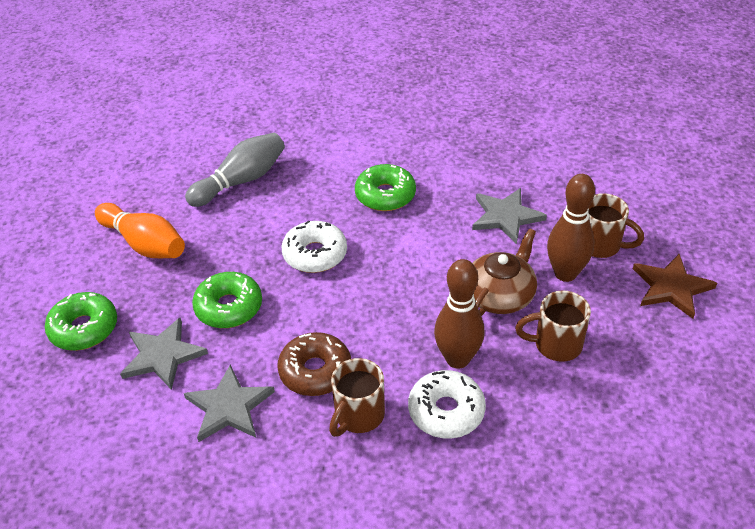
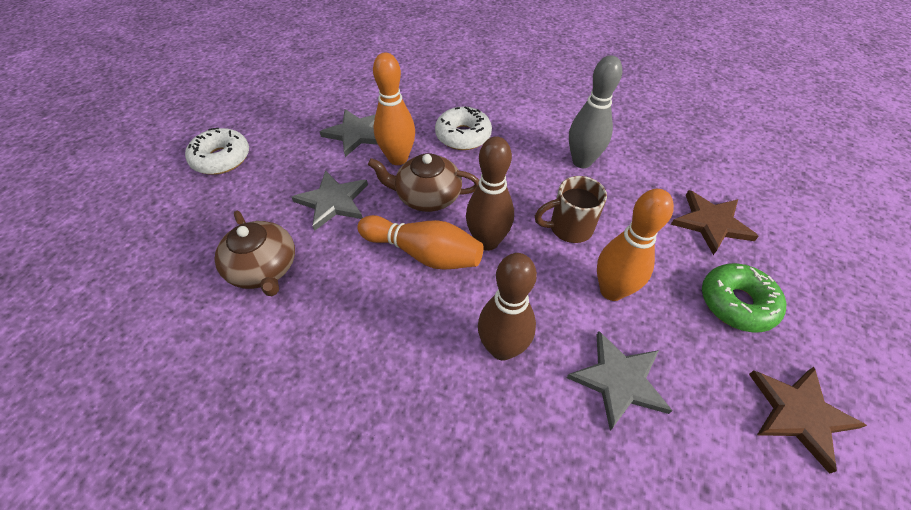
brown donut: 1 -> 0
brown mug: 3 -> 1
brown star: 1 -> 2
brown teapot: 1 -> 2
green donut: 3 -> 1
orange bowling pin: 1 -> 3

